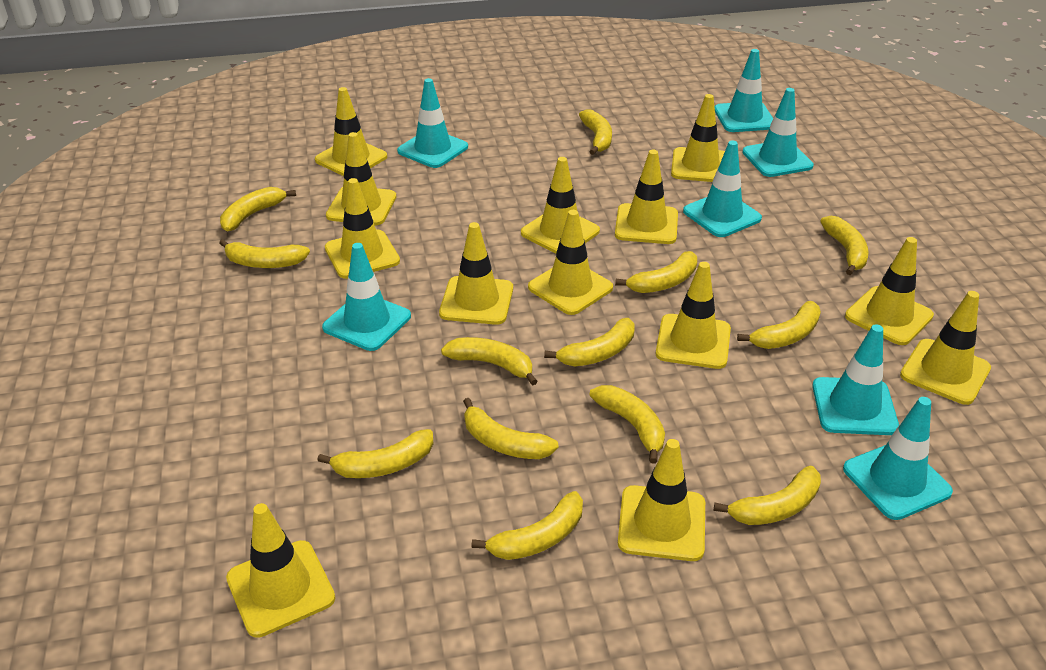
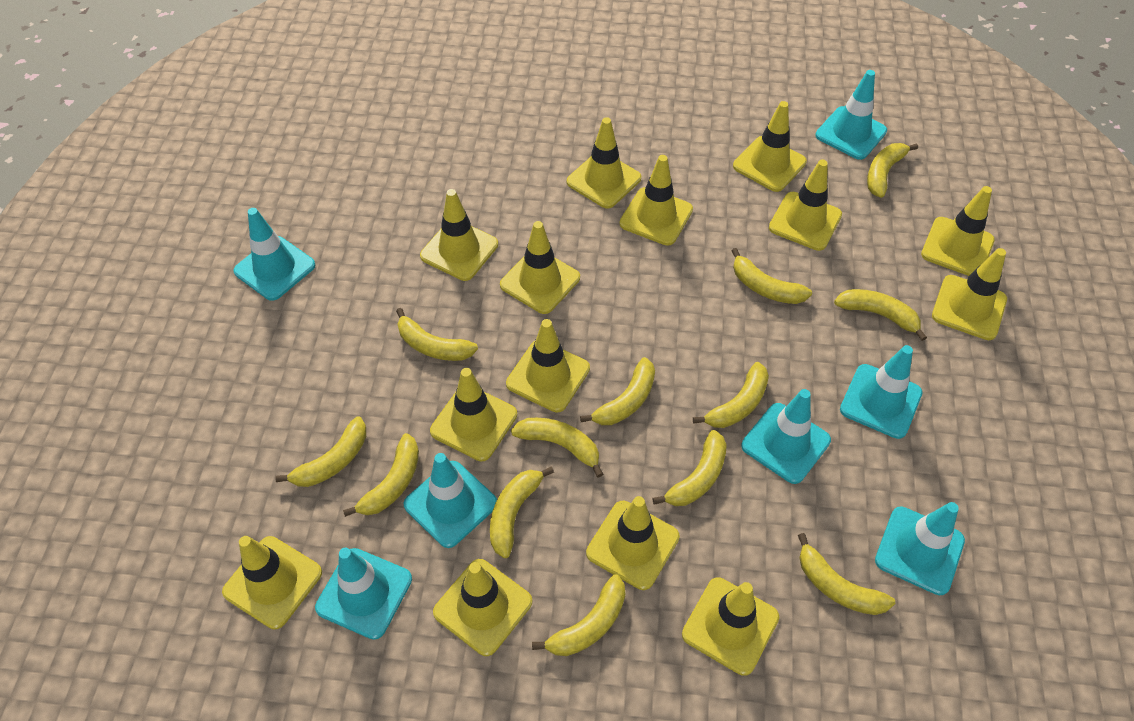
yellow traffic cone: 13 -> 14

